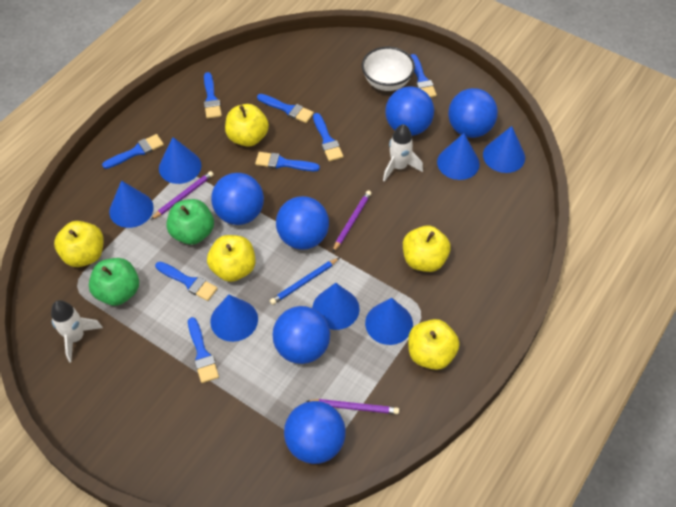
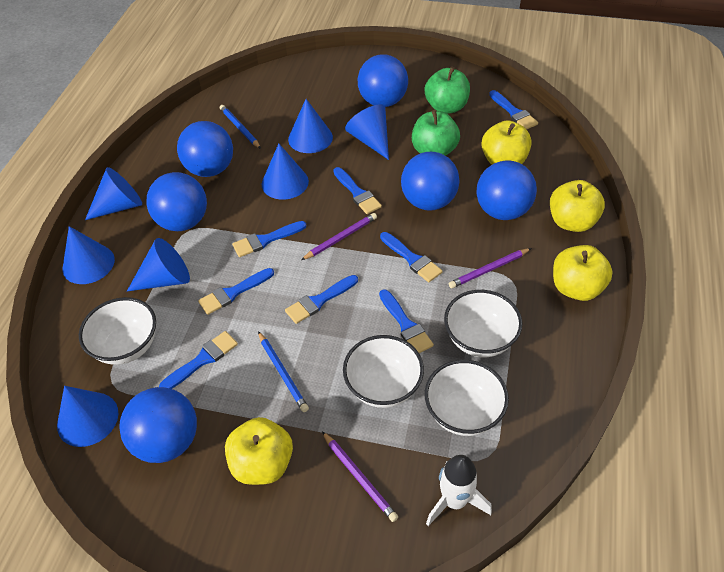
blue pencil: 1 -> 2
white bowl: 1 -> 4
white rocket: 2 -> 1
yellow apple: 5 -> 4

